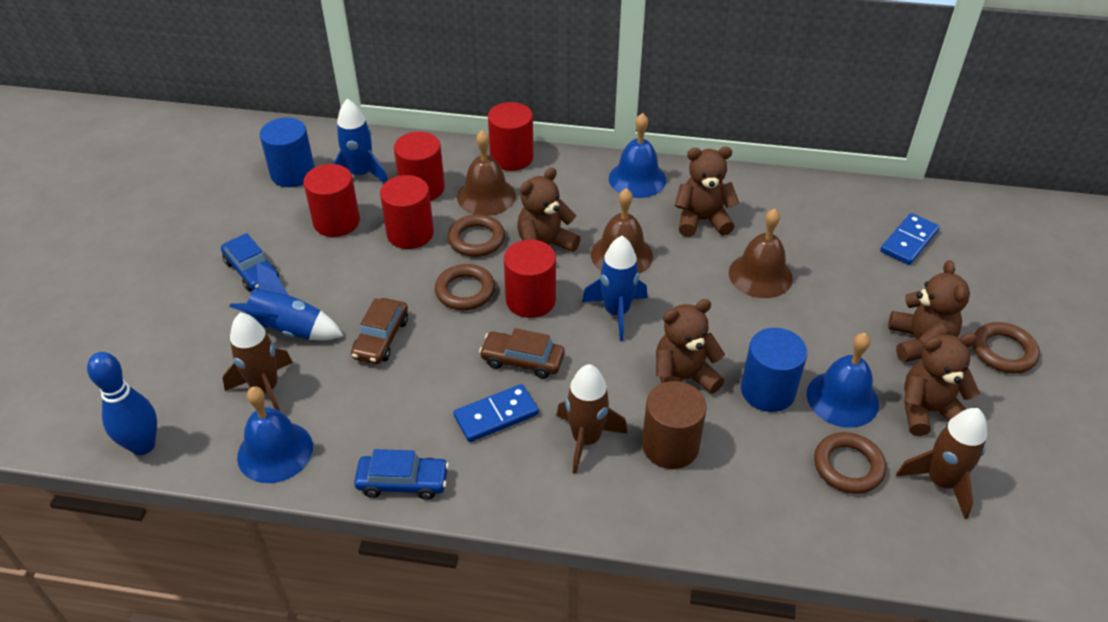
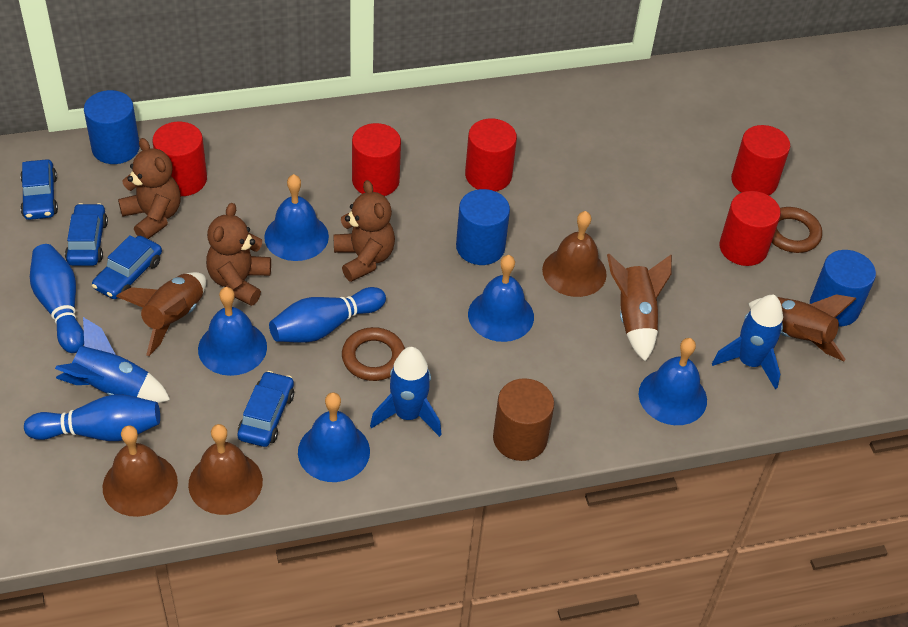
blue bell: 3 -> 5
blue bowling pin: 1 -> 3
blue car: 2 -> 4
blue cylinder: 2 -> 3
blue domino: 2 -> 0
brown car: 2 -> 0
brown ring: 4 -> 2
brown teddy bear: 5 -> 3

